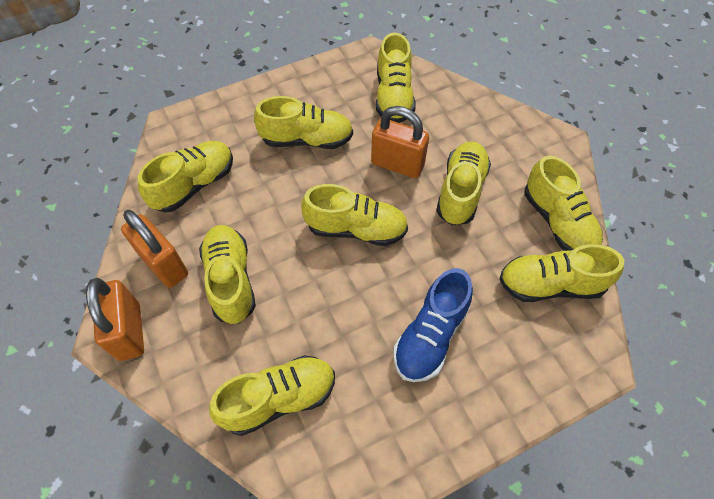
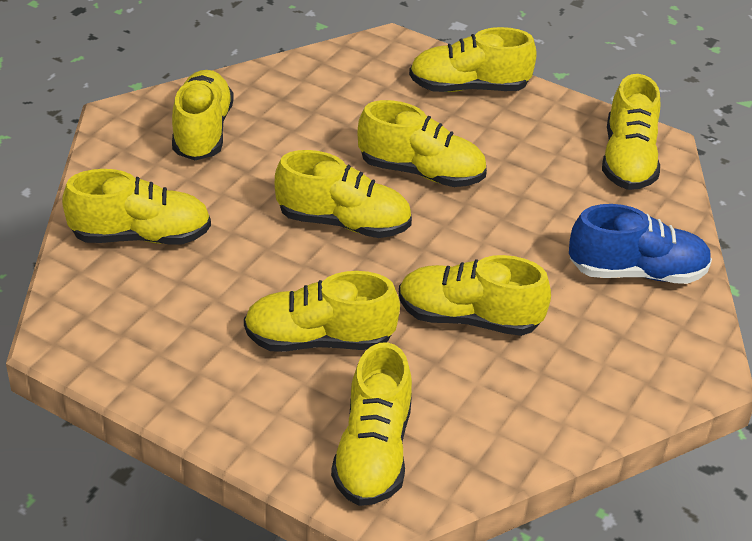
orange padlock: 3 -> 0

